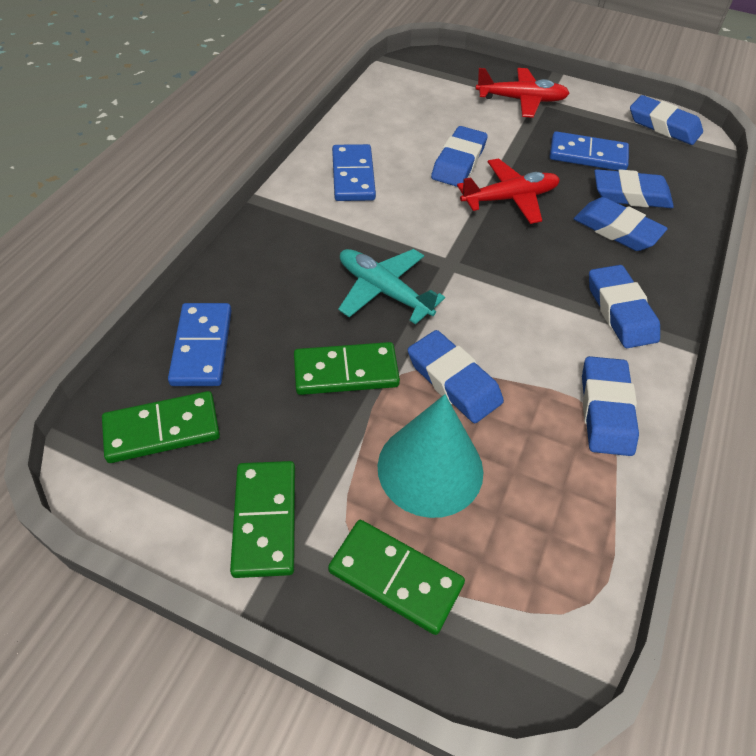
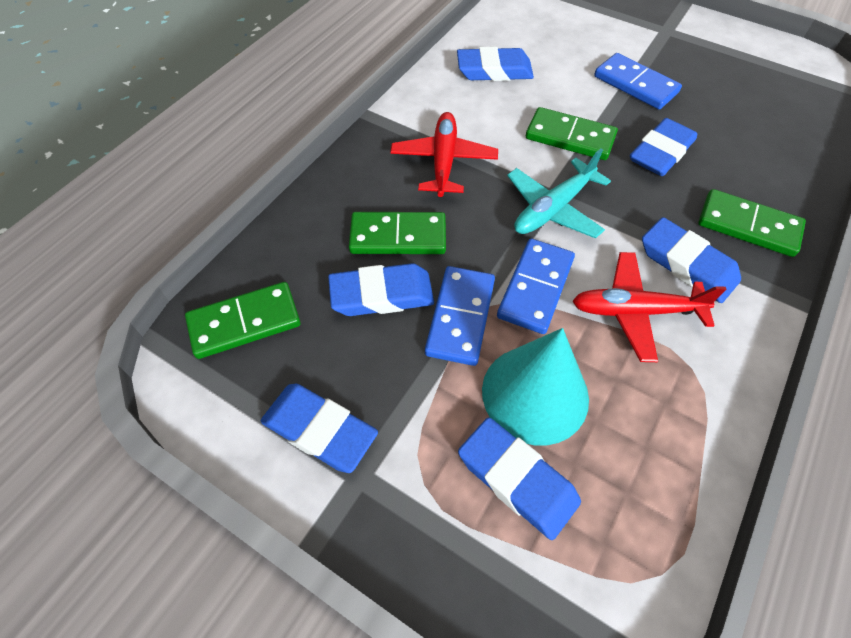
blue eraser: 7 -> 6

